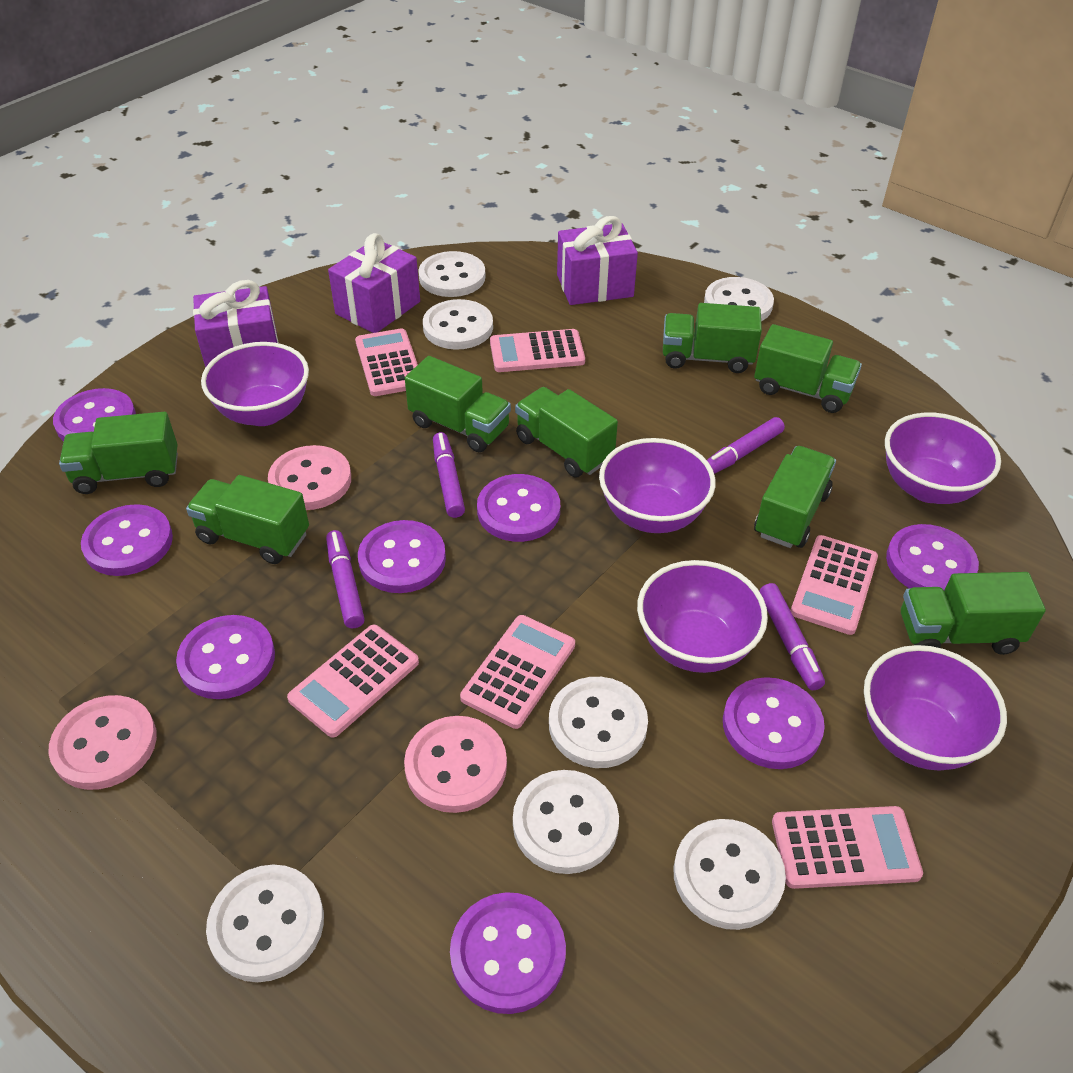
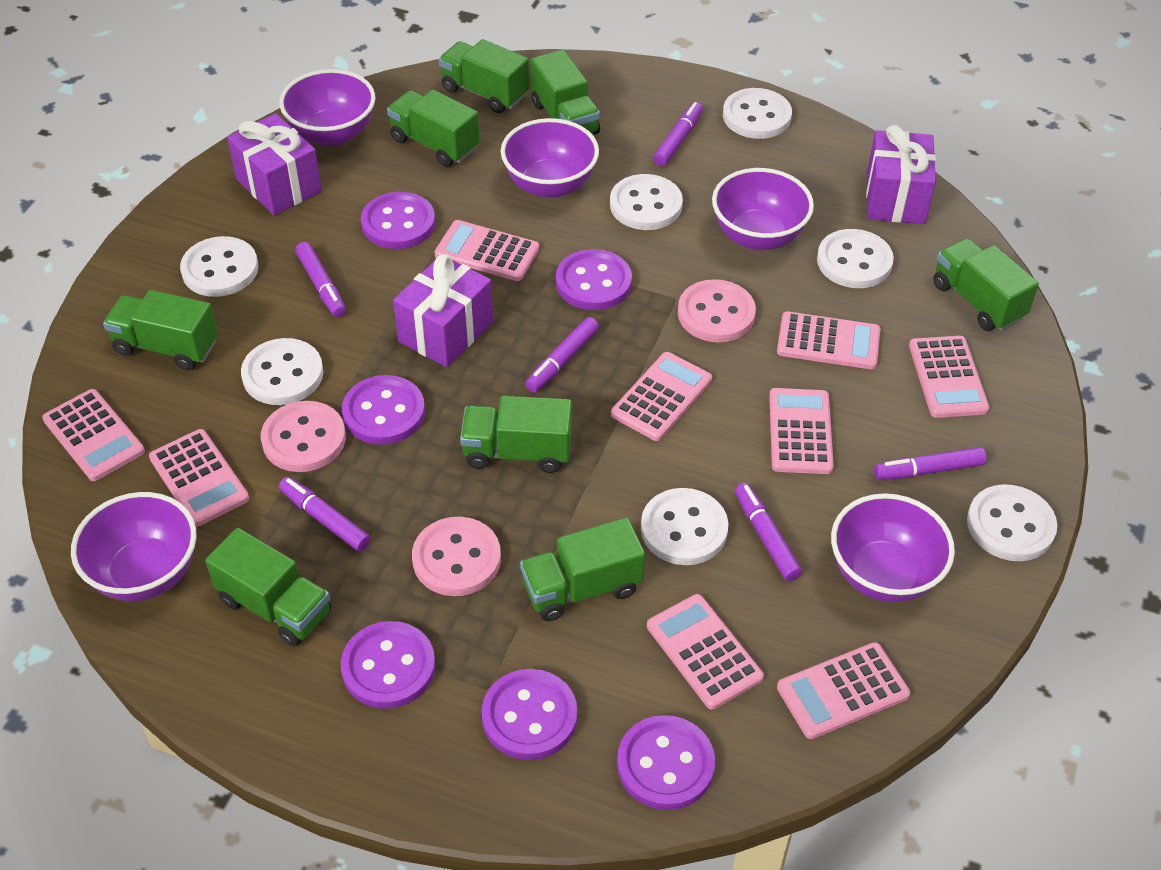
pink calculator: 6 -> 9
purple button: 8 -> 6
purple marker: 4 -> 6

